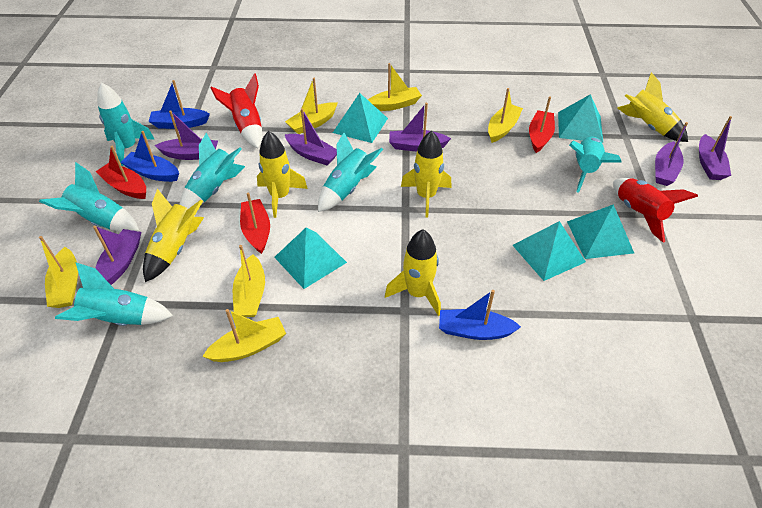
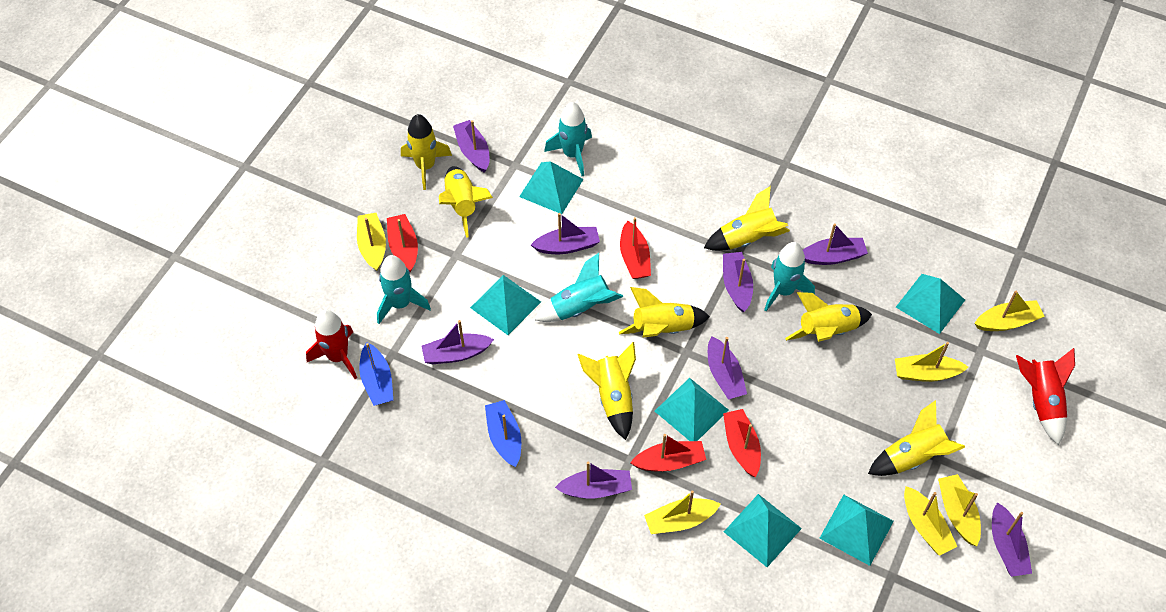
blue boat: 3 -> 2
purple boat: 6 -> 8
red boat: 3 -> 4
turquoise pyramid: 5 -> 6
turquoise rocket: 6 -> 4
yellow rocket: 5 -> 7

